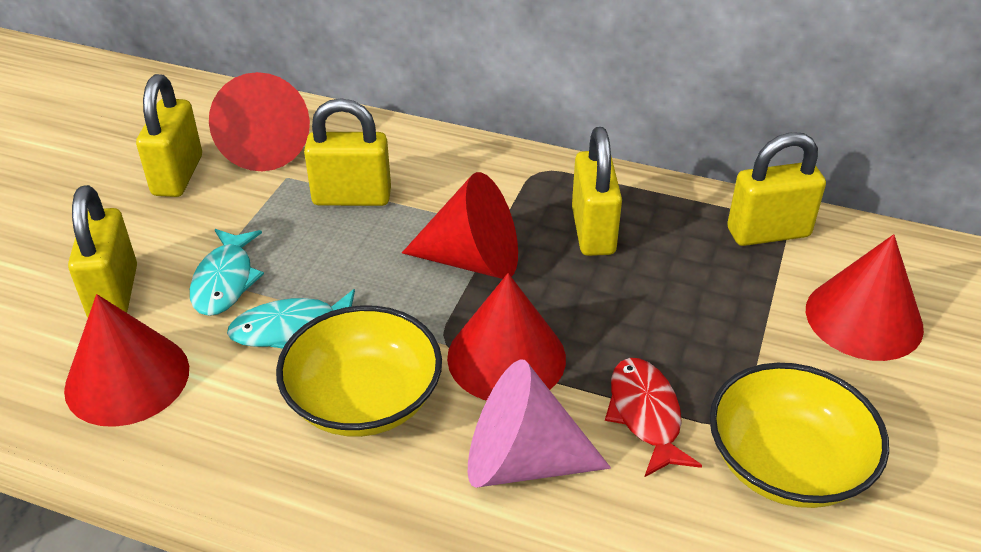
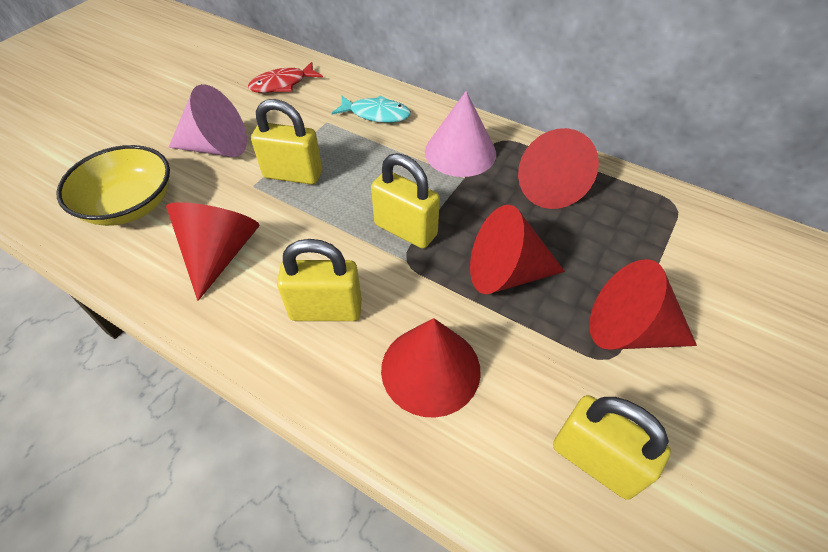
pink cone: 1 -> 2
turquoise fish: 2 -> 1
yellow bowl: 2 -> 1
yellow padlock: 5 -> 4

